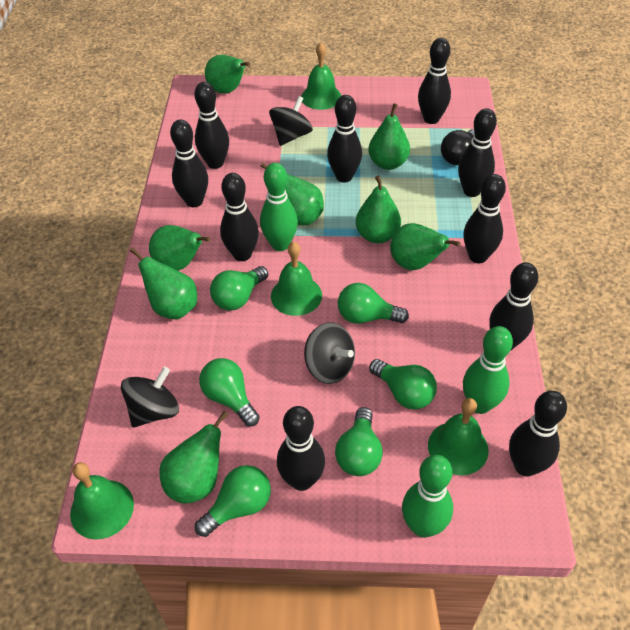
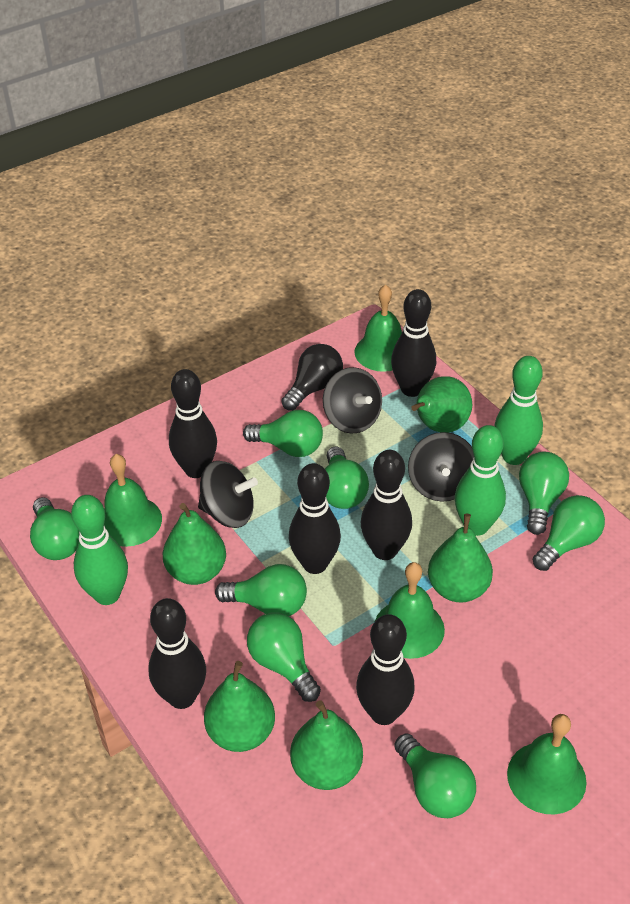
black bowling pin: 10 -> 6
green light bulb: 6 -> 8
green pear: 8 -> 5

